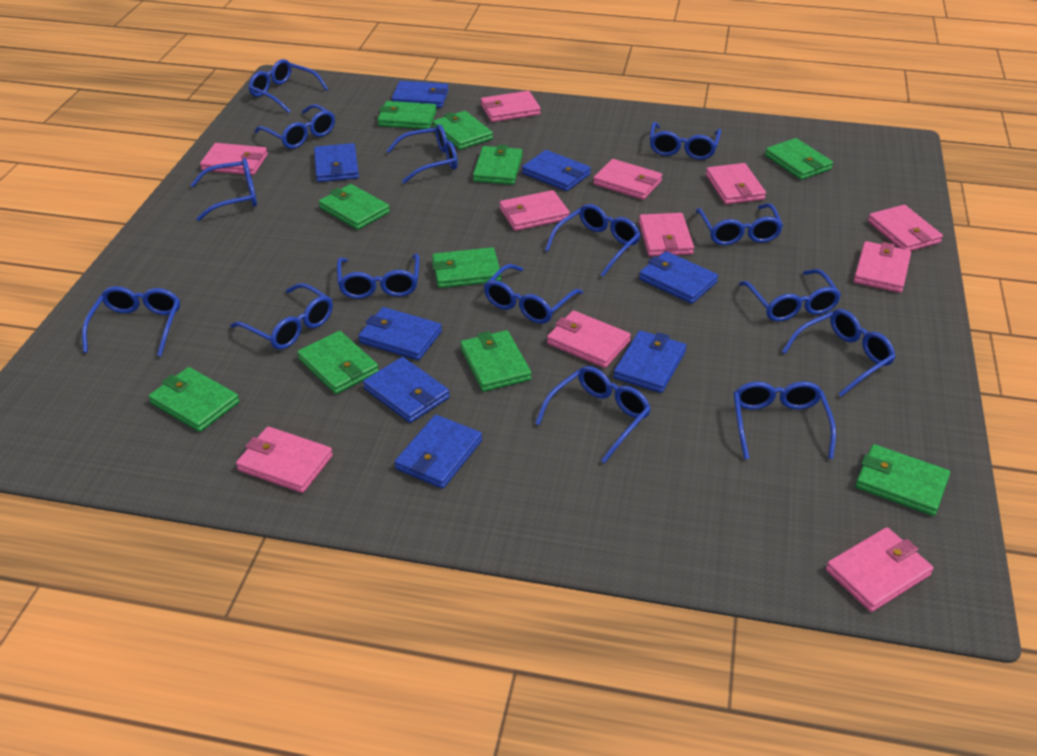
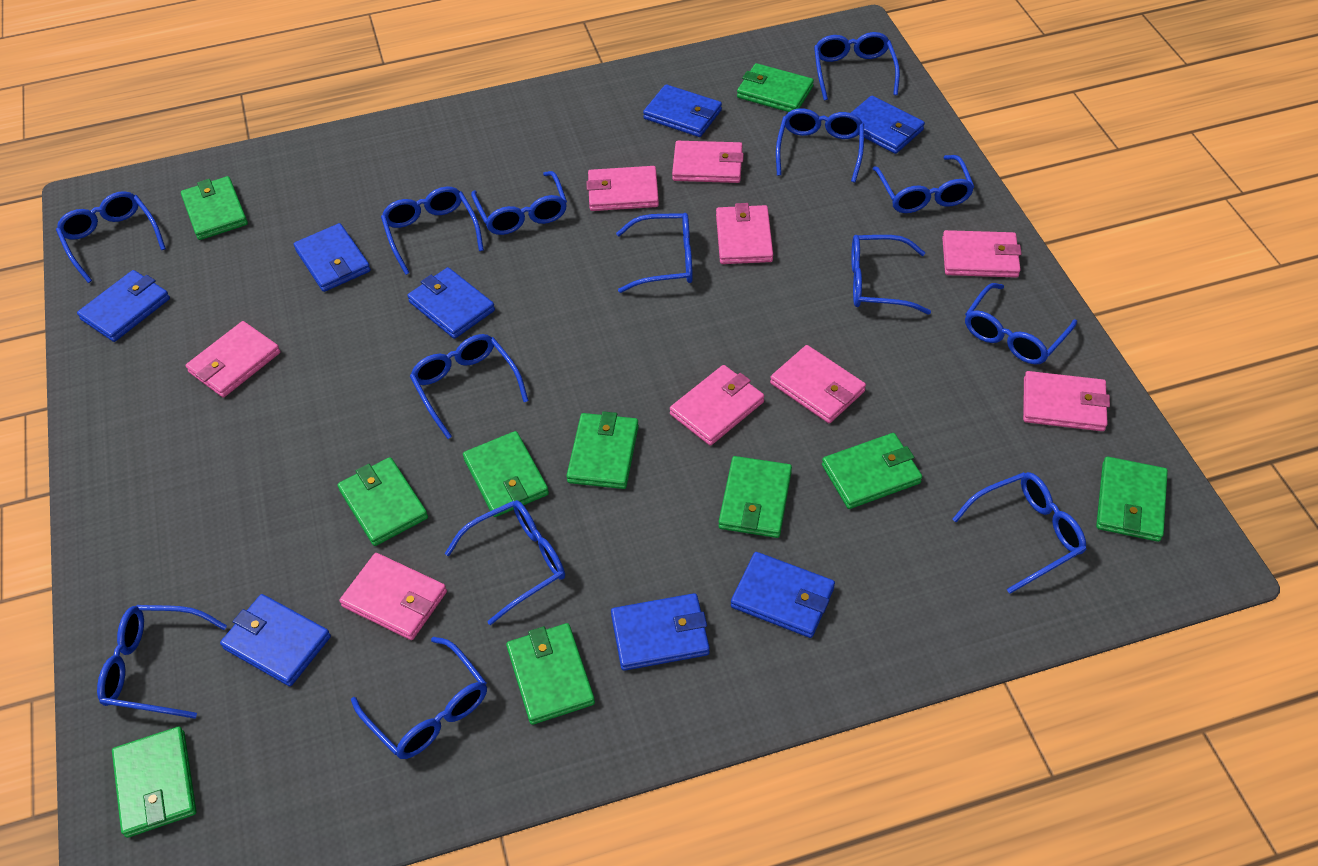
blue glasses: 15 -> 14
pink wallet: 11 -> 9

